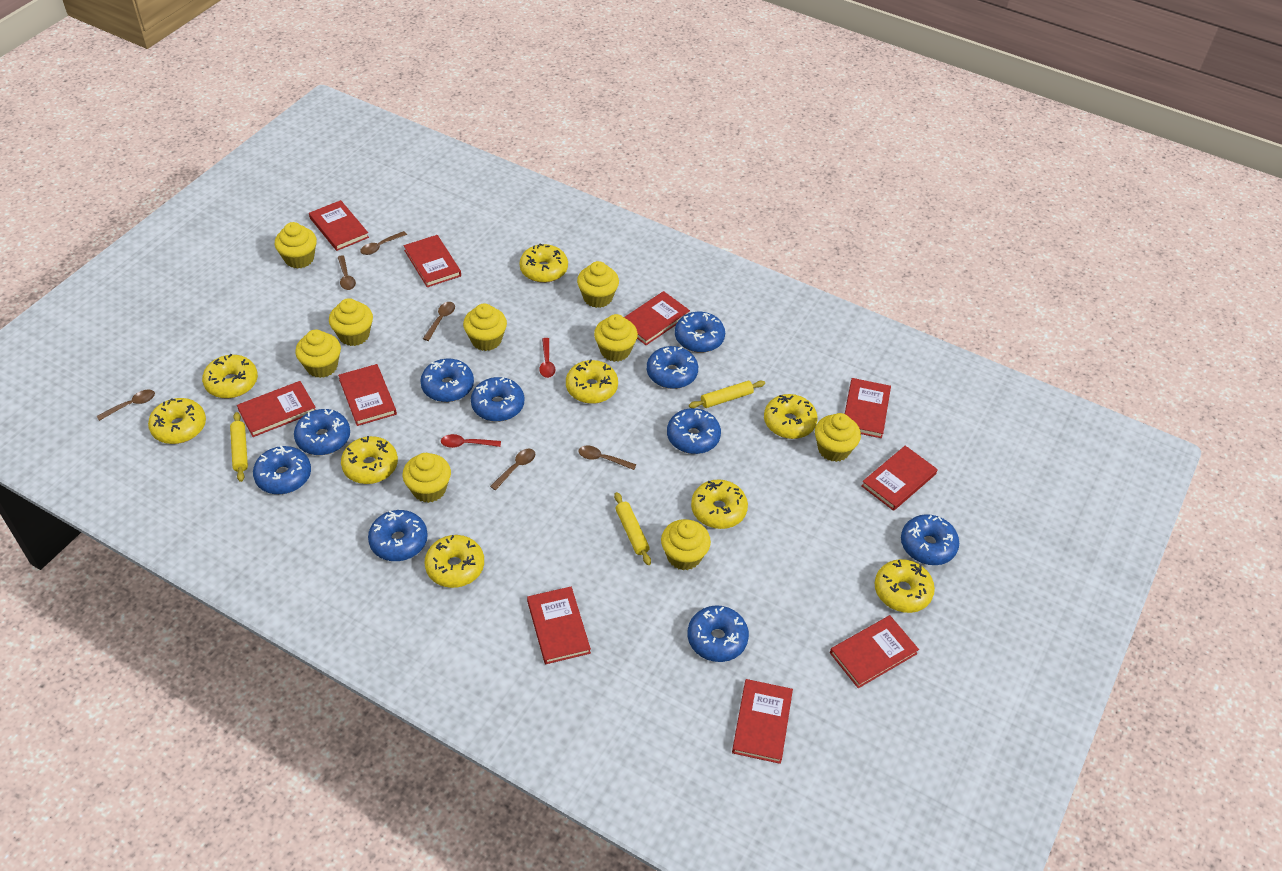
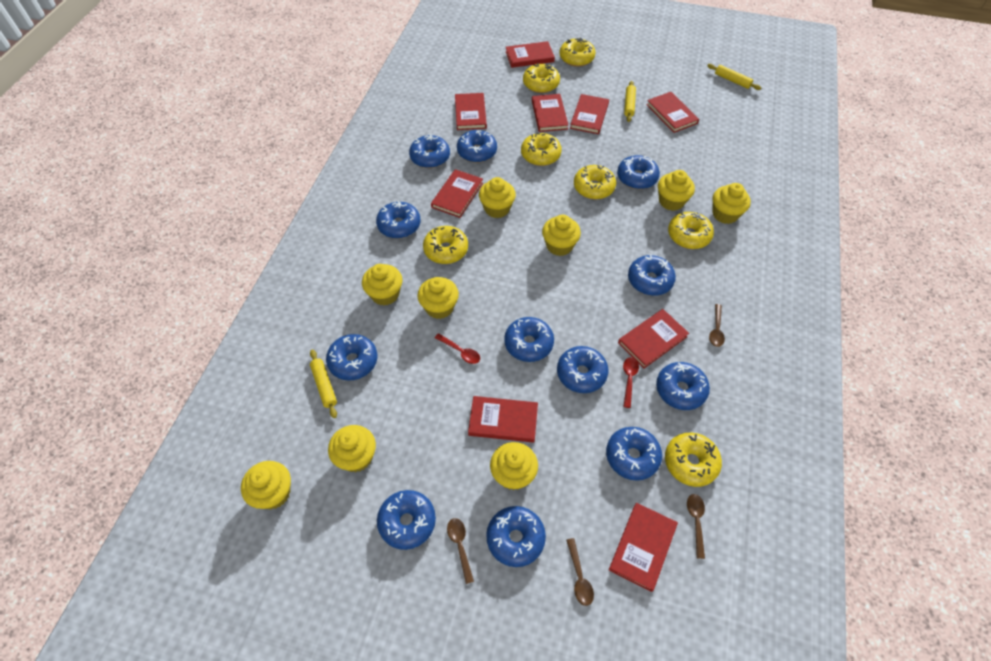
blue donut: 10 -> 12
brown spoon: 6 -> 4
red book: 10 -> 9
yellow donut: 9 -> 7

